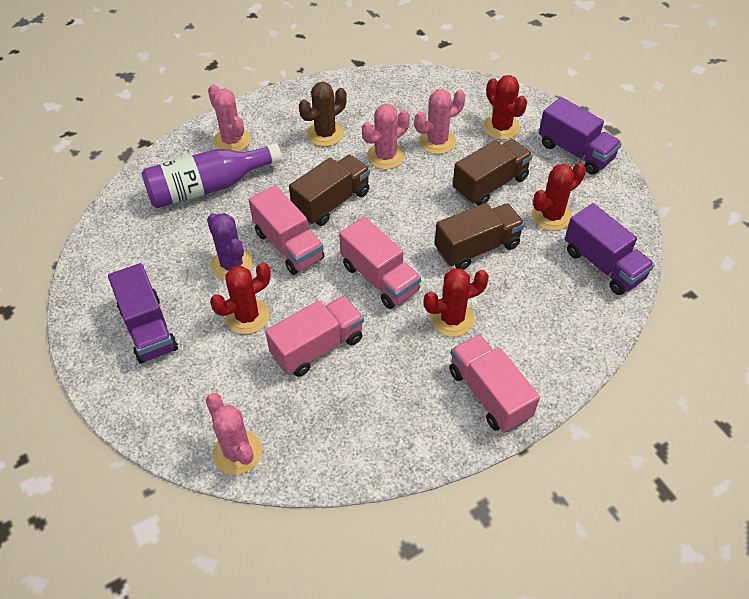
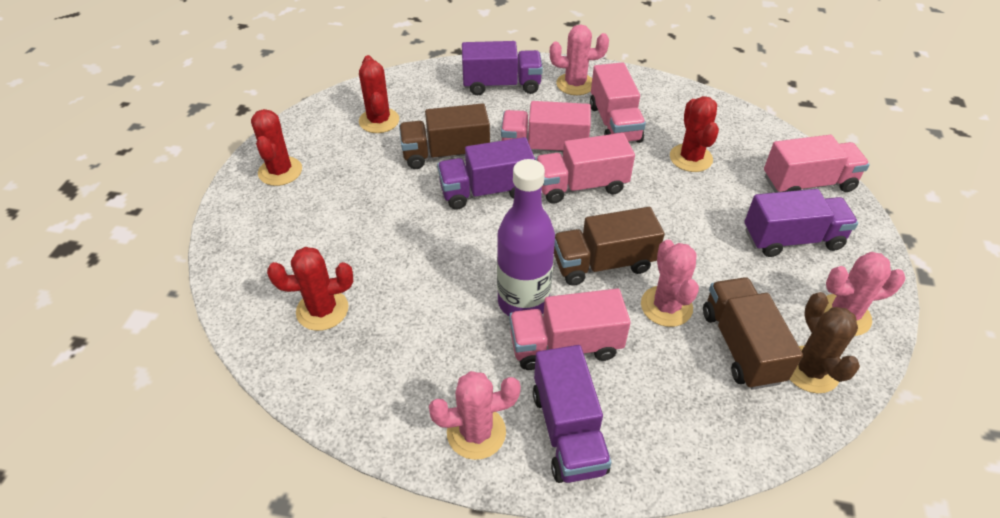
pink truck: 4 -> 5
purple cactus: 1 -> 0
purple truck: 3 -> 4

